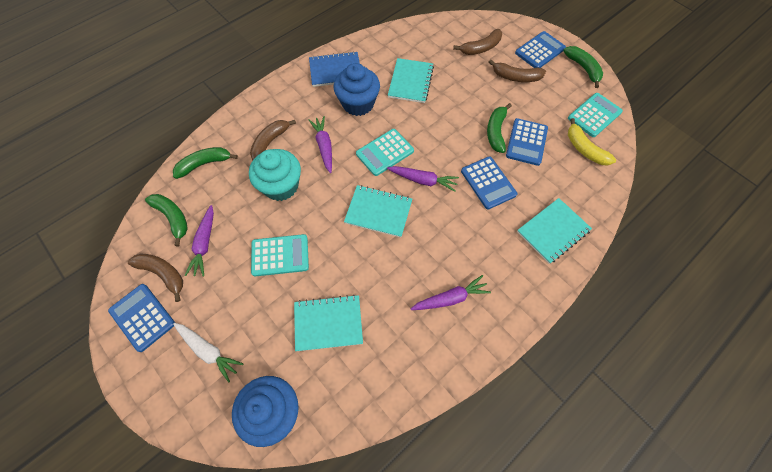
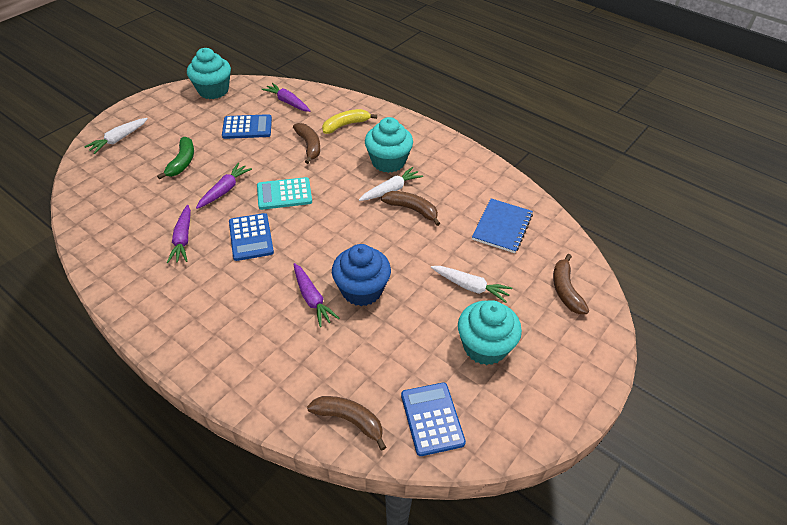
blue calculator: 4 -> 3
blue cupcake: 2 -> 1
green banana: 4 -> 1
turquoise calculator: 3 -> 1
turquoise cupcake: 1 -> 3
turquoise notebook: 4 -> 0
white carrot: 1 -> 3

